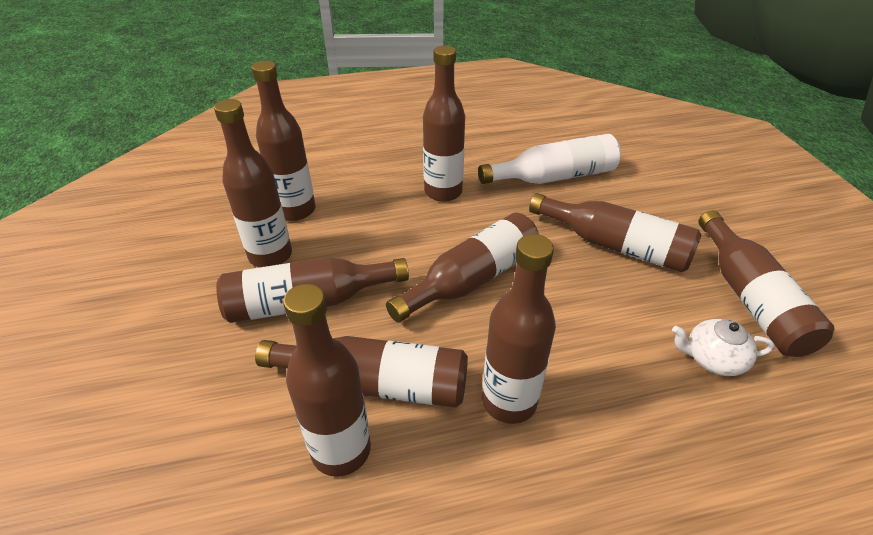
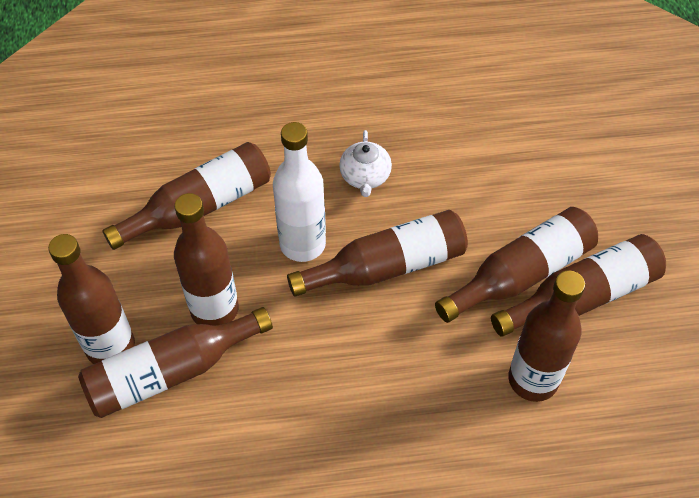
brown bottle: 10 -> 8

